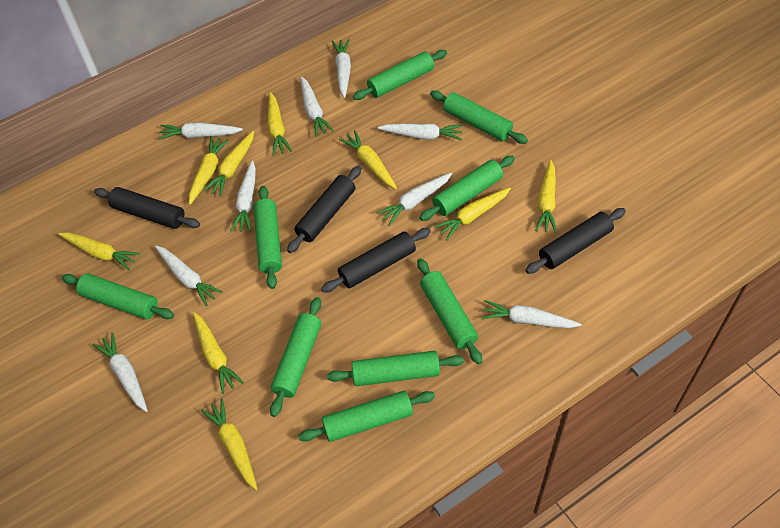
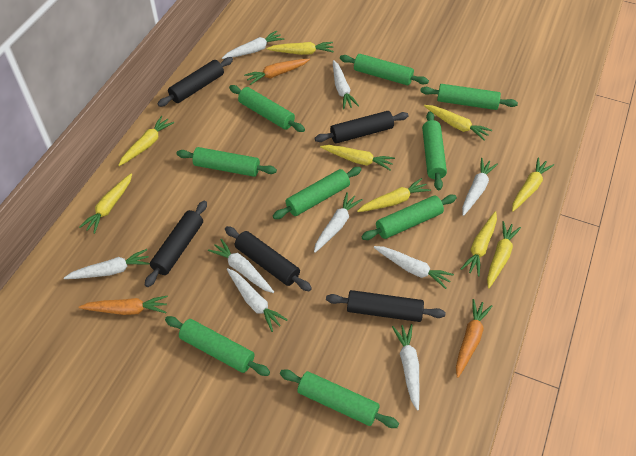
black rolling pin: 4 -> 5
orange carrot: 0 -> 3

